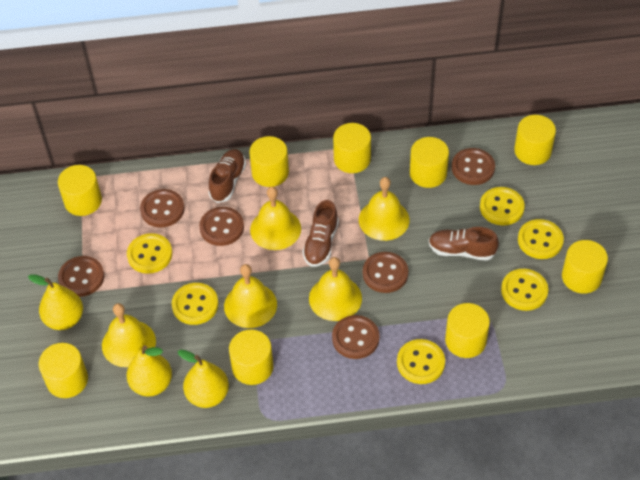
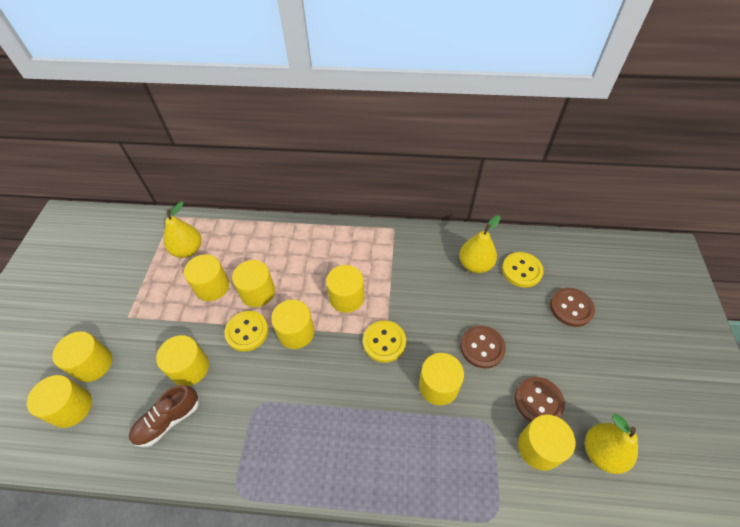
brown button: 6 -> 3
brown shoe: 3 -> 1
yellow bell: 5 -> 0
yellow button: 6 -> 3

